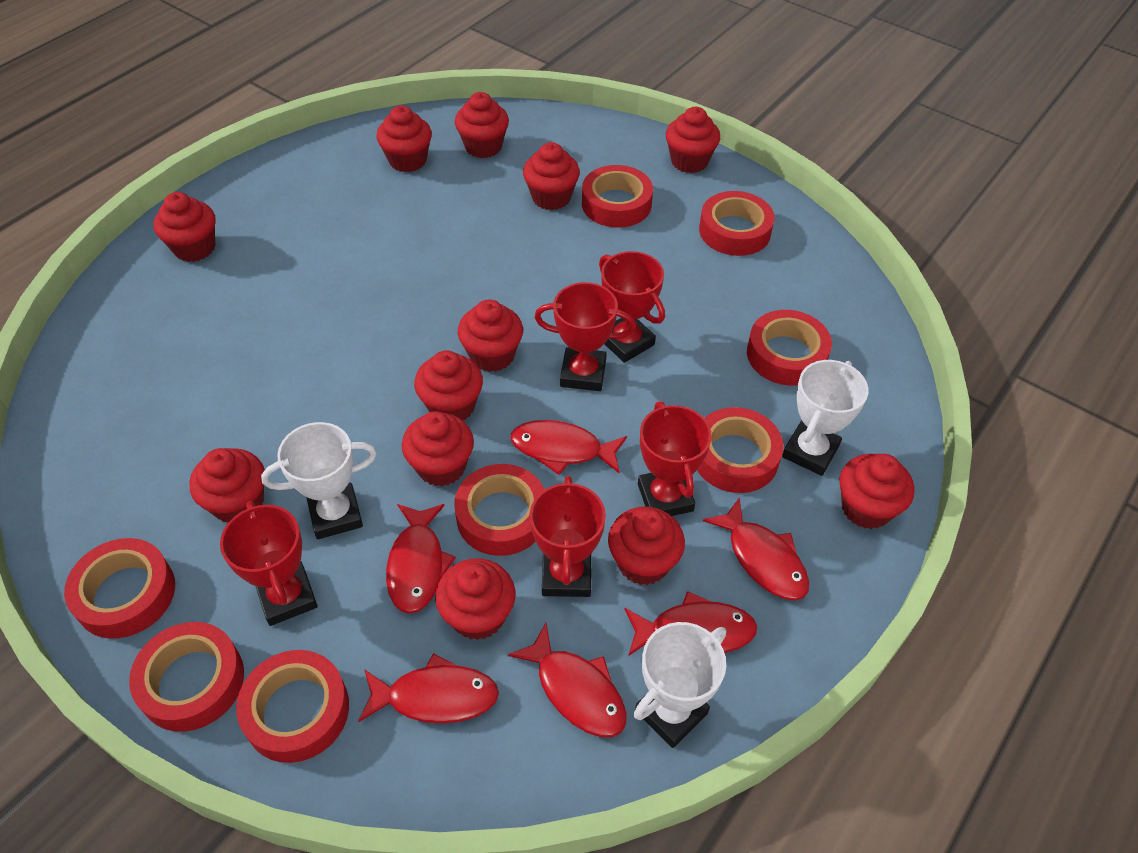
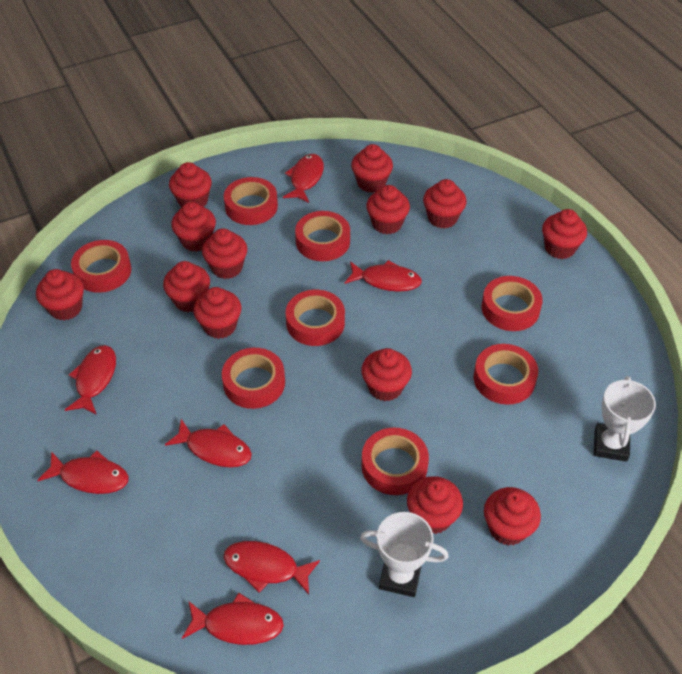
red cupcake: 12 -> 13
red fish: 6 -> 7
red trophy: 5 -> 0
white trophy: 3 -> 2

